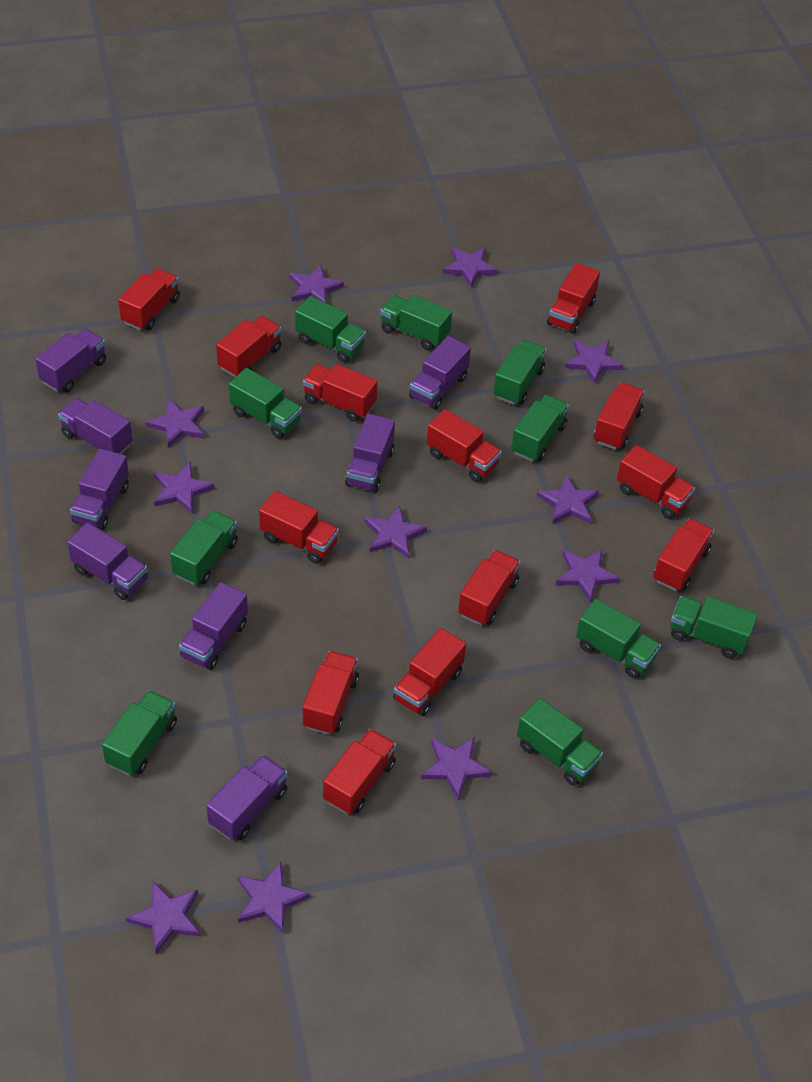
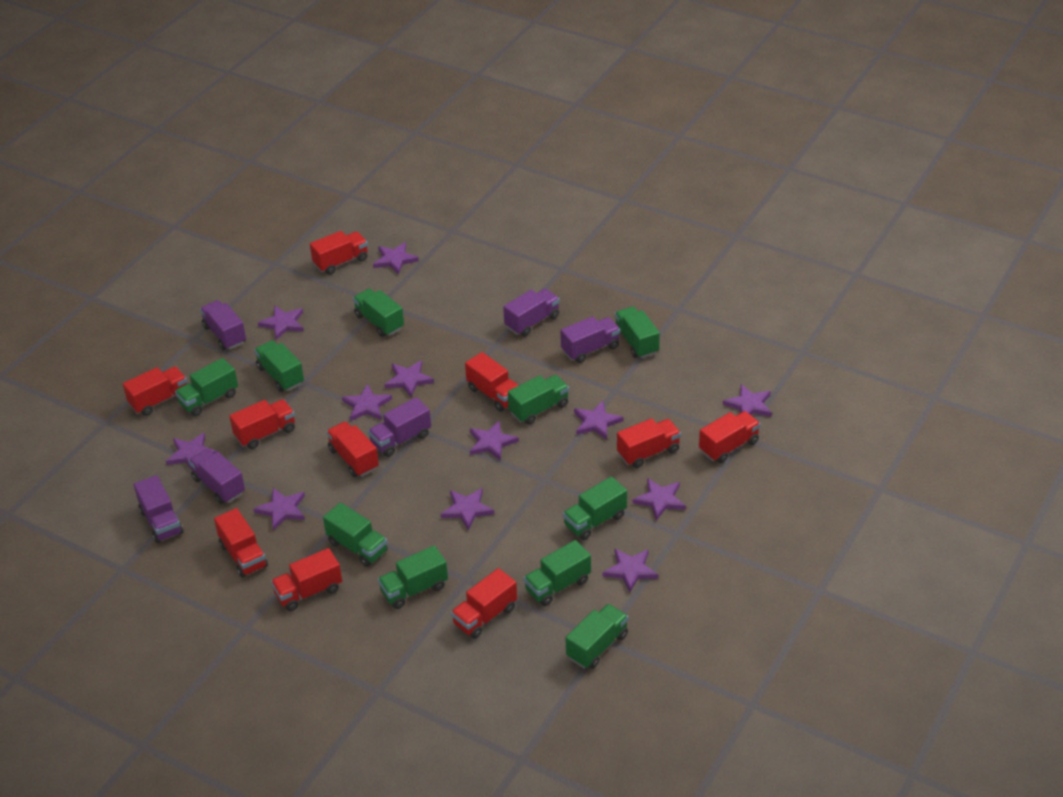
purple star: 11 -> 12
purple truck: 8 -> 6
red truck: 13 -> 10

